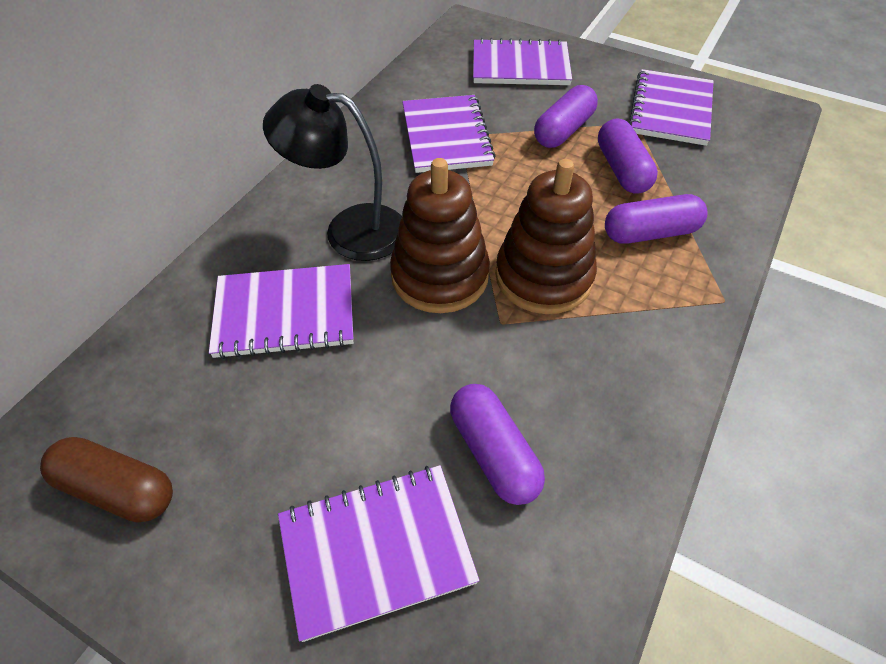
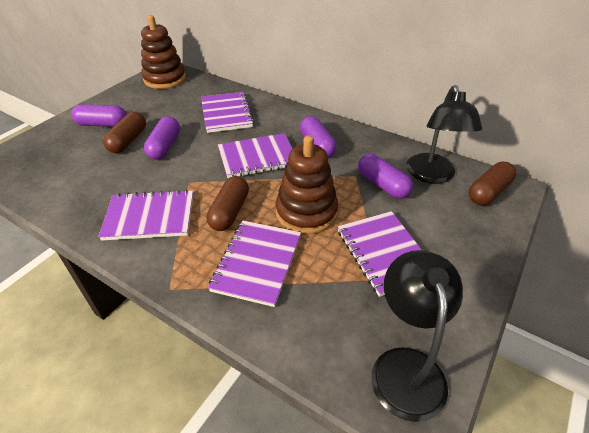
black lamp: 1 -> 2
brown capsule: 1 -> 3

